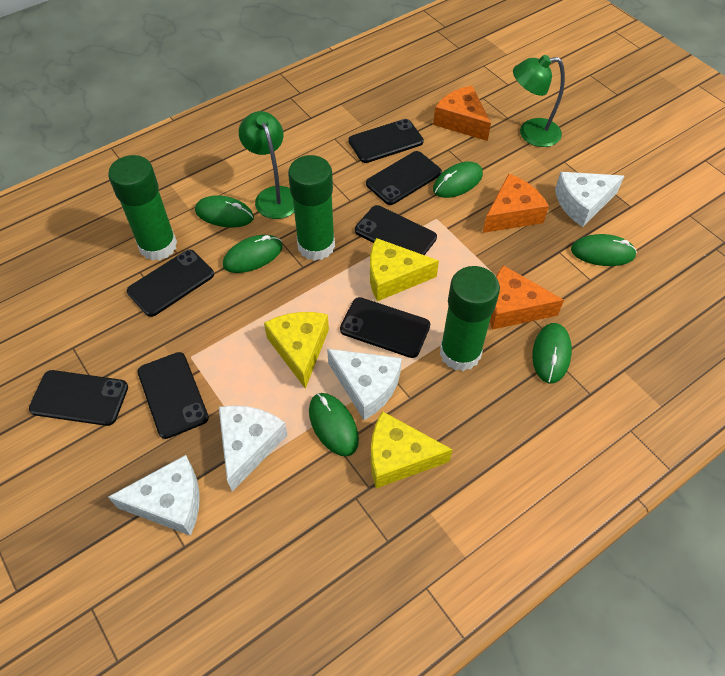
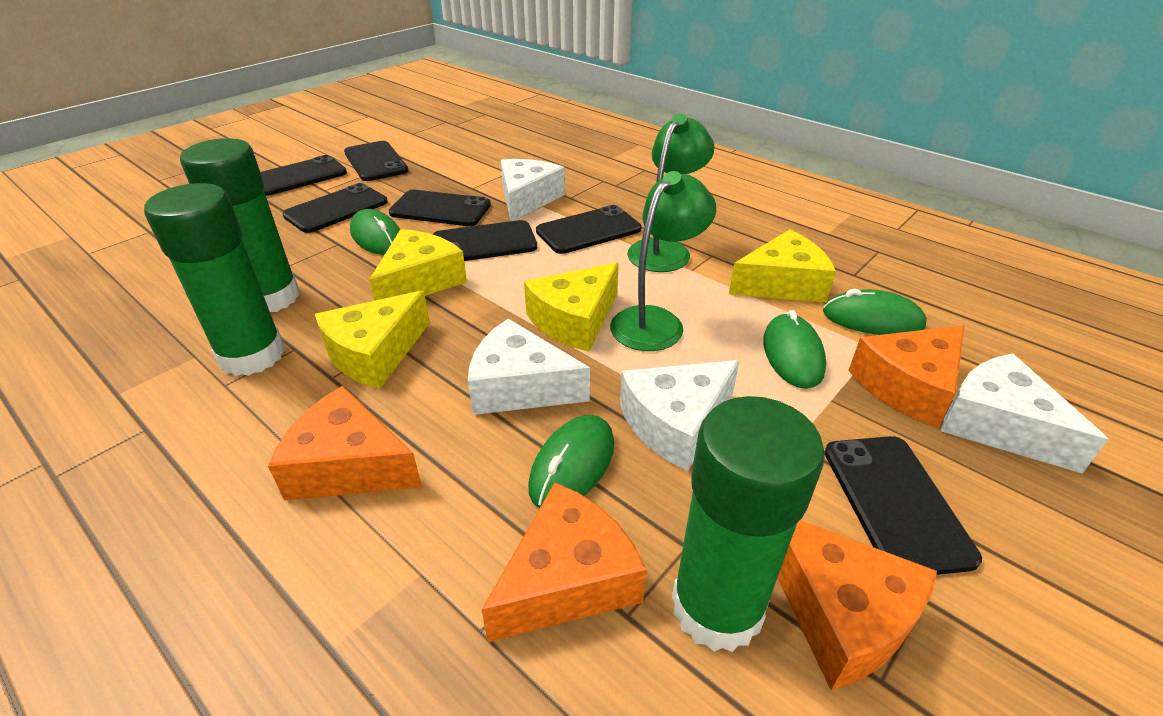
green mouse: 6 -> 4
orange cheese: 3 -> 4
yellow cheese: 3 -> 4

